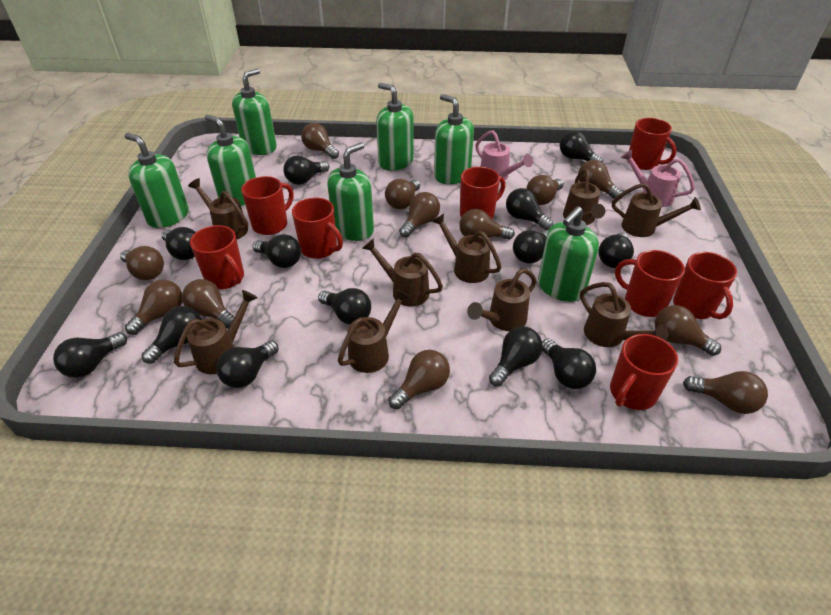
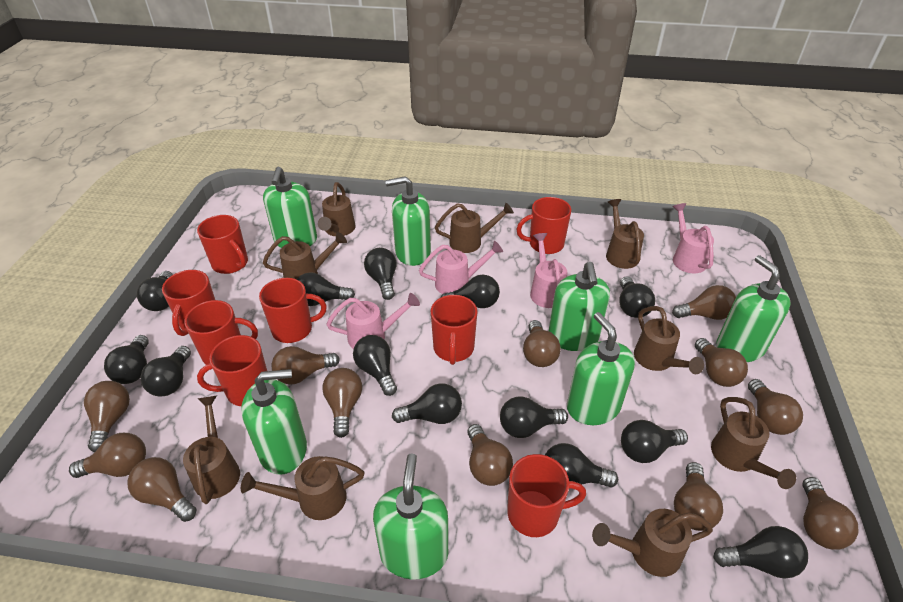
pink watering can: 2 -> 4

